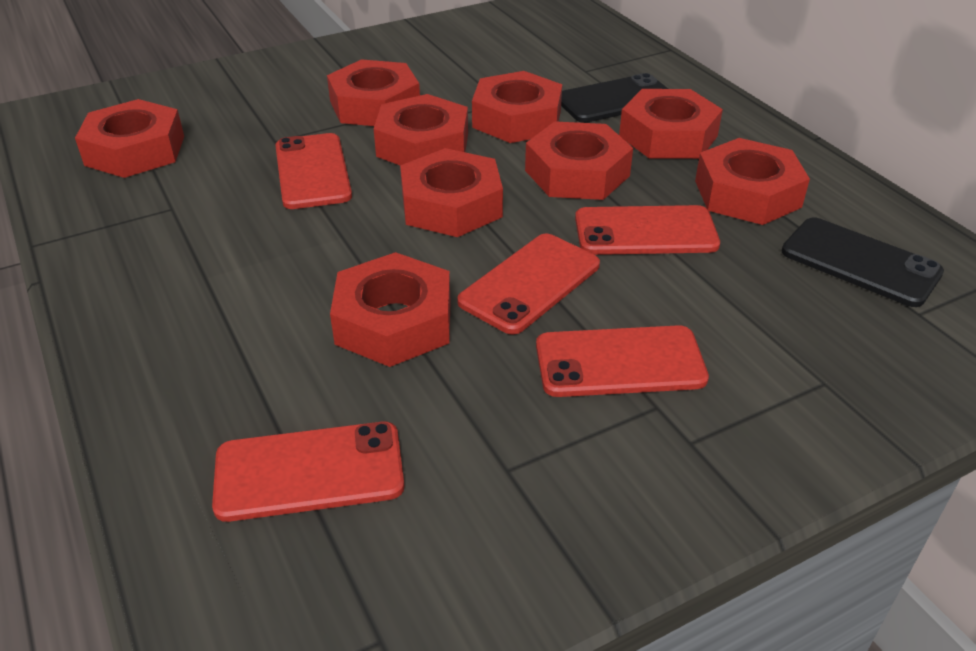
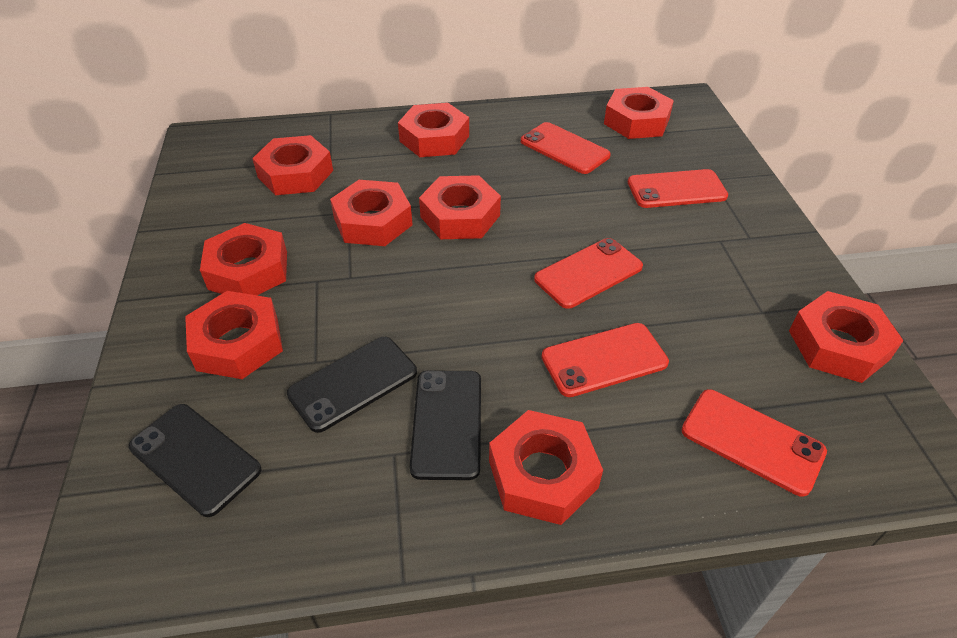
black phone: 2 -> 3

